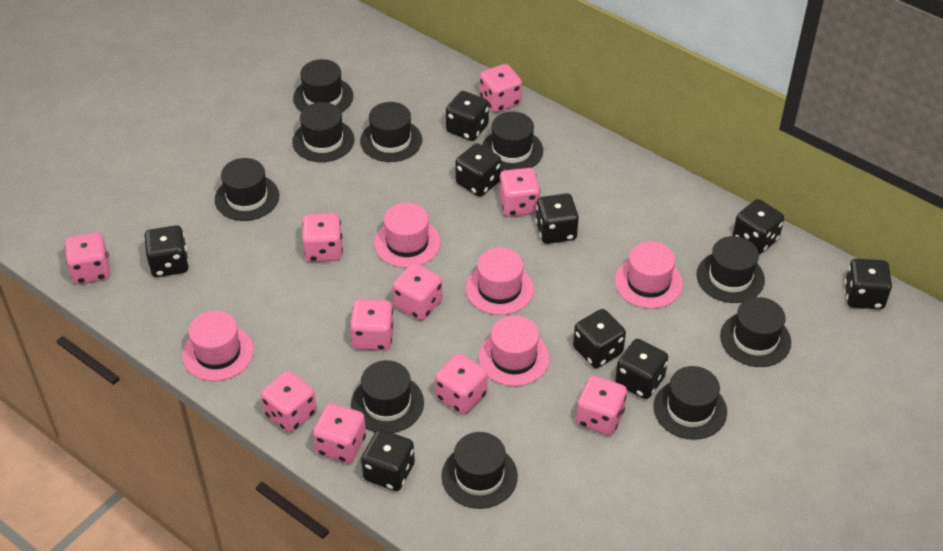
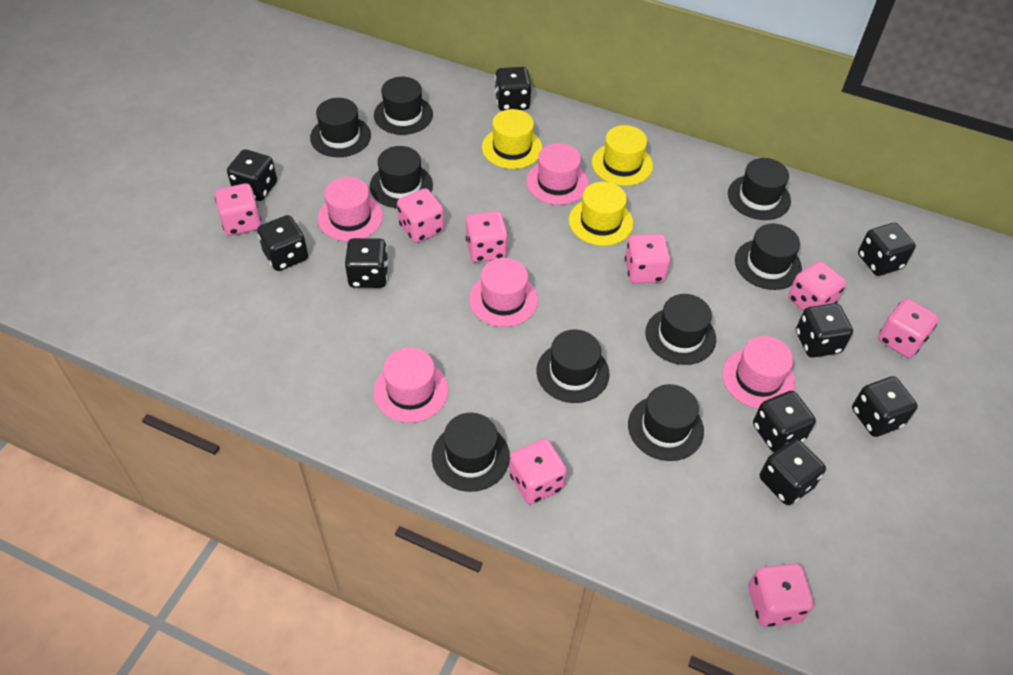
black hat: 10 -> 9
pink dice: 10 -> 8
yellow hat: 0 -> 3

